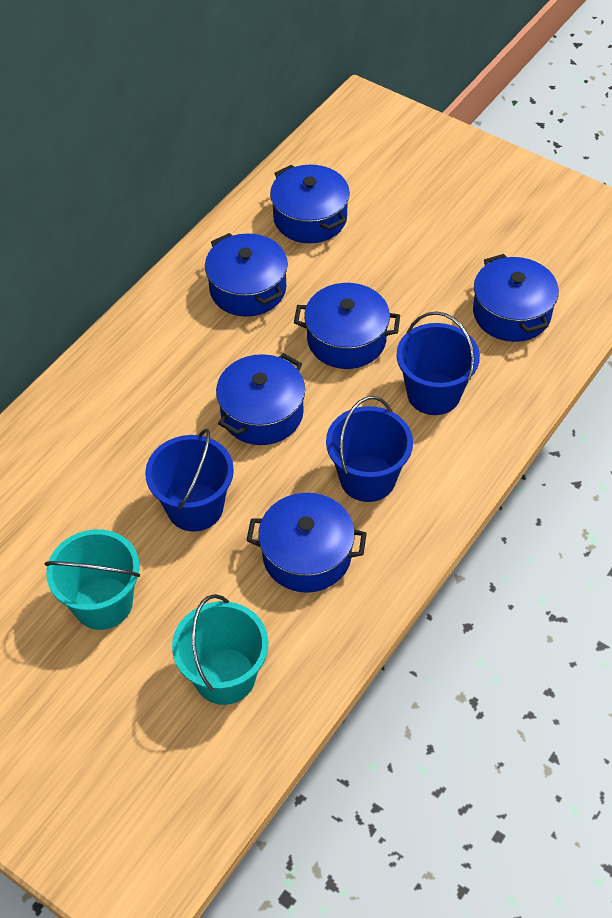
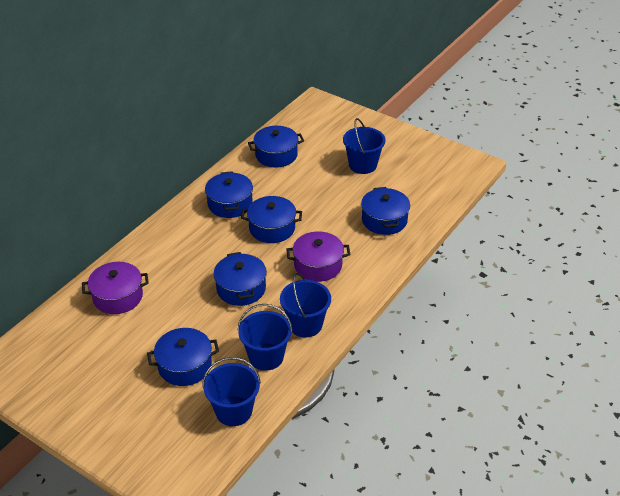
blue bucket: 3 -> 4
purple pot: 0 -> 2
turquoise bucket: 2 -> 0

